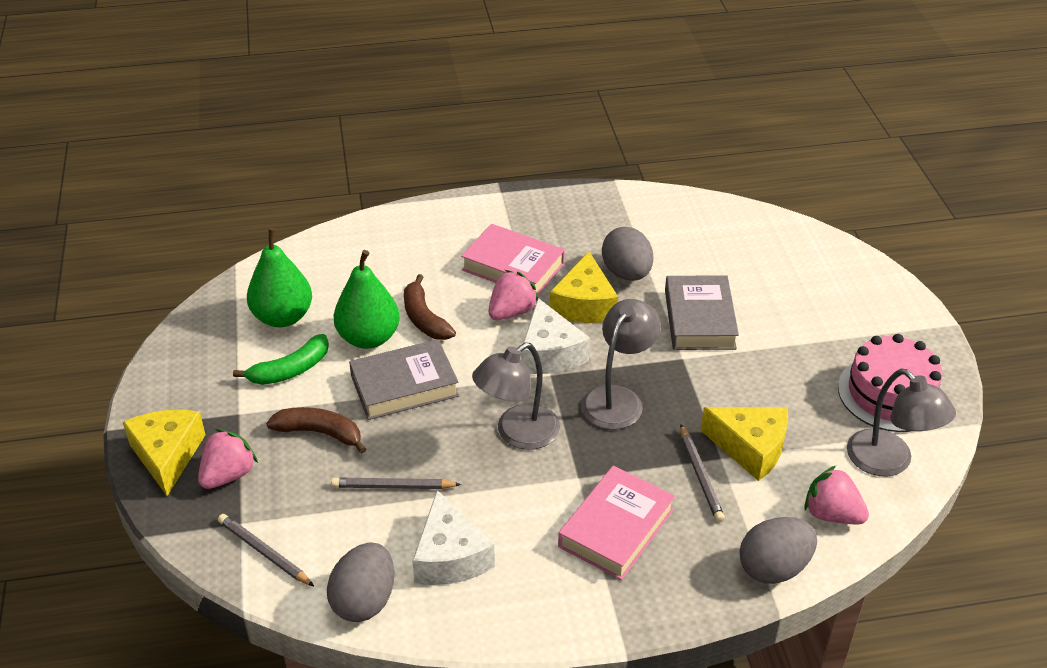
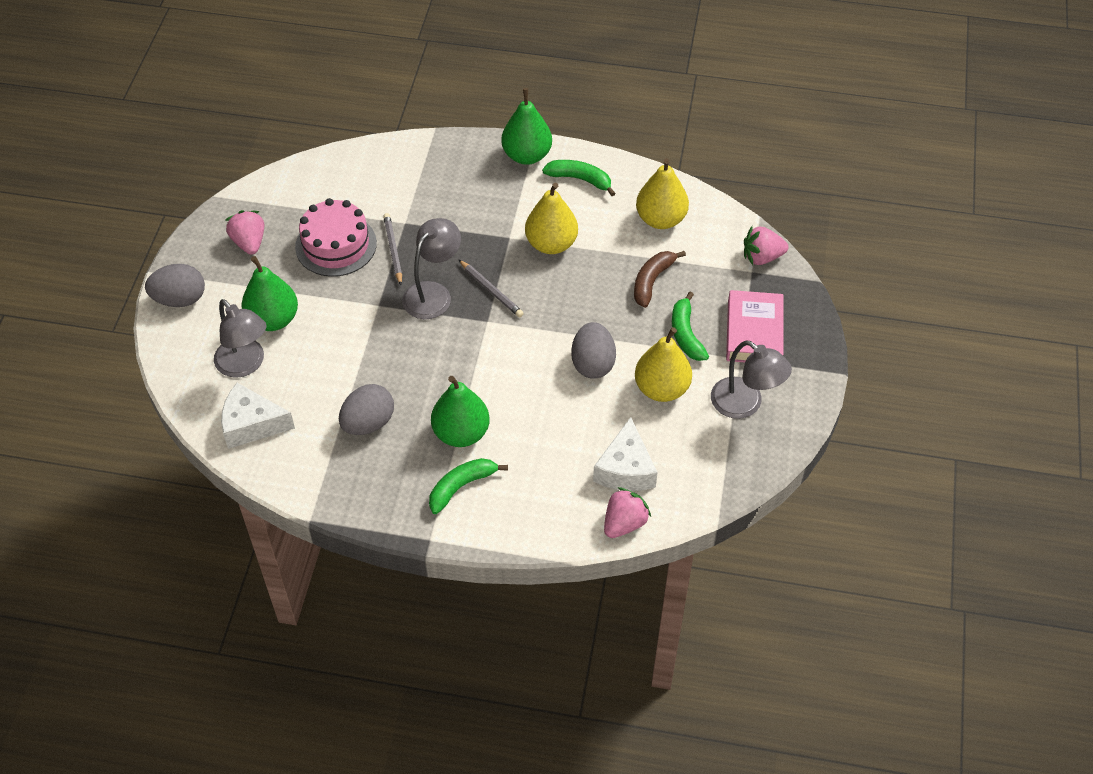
brown banana: 2 -> 1
green banana: 1 -> 3
green pear: 2 -> 3
grey book: 2 -> 0
grey pencil: 3 -> 2
pink book: 2 -> 1
yellow cheese: 3 -> 0
yellow pear: 0 -> 3

